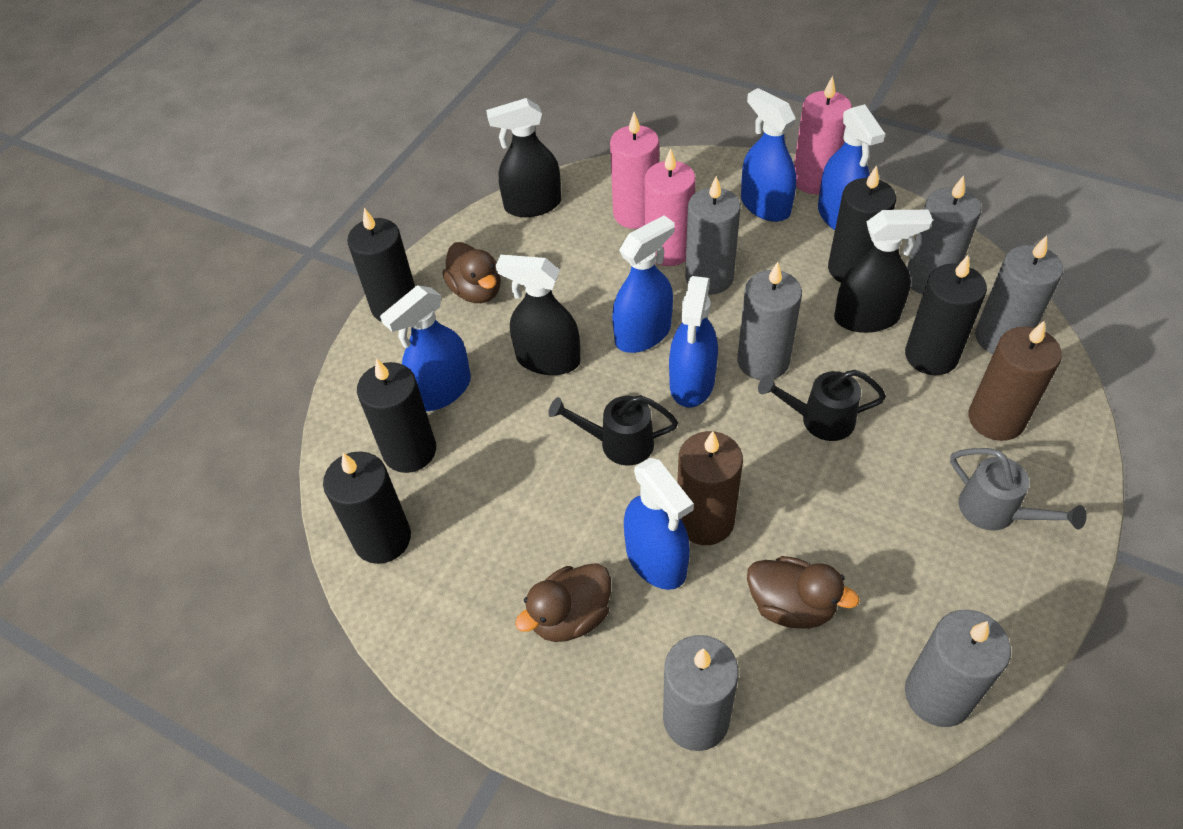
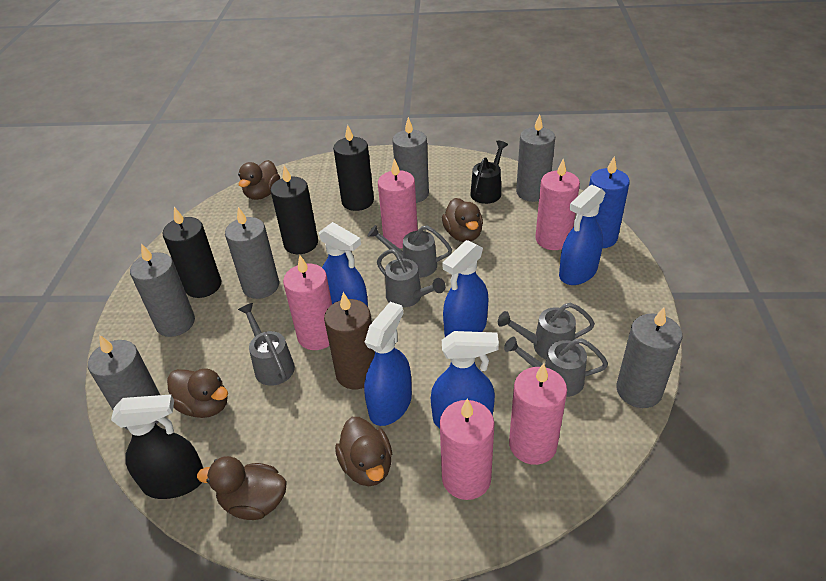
black candle: 5 -> 3
black spray bottle: 3 -> 1
black watering can: 2 -> 1
blue candle: 0 -> 1
blue spray bottle: 6 -> 5
brown candle: 2 -> 1
brown duck: 3 -> 5
grey watering can: 1 -> 5
pink candle: 3 -> 5

